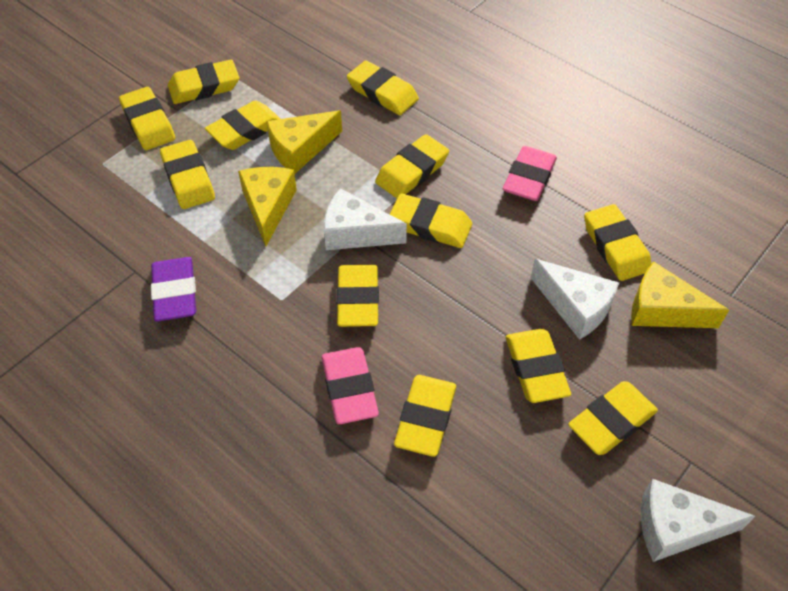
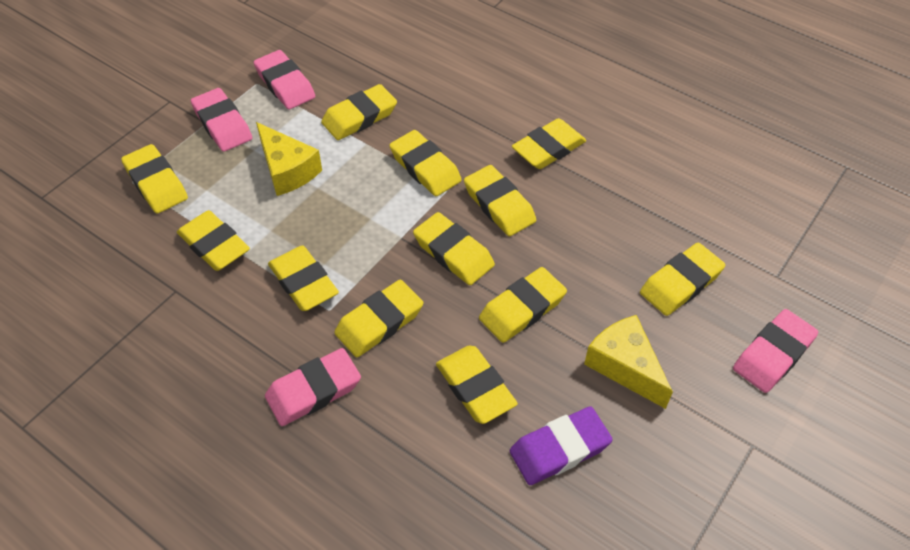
pink eraser: 2 -> 4
white cheese: 3 -> 0
yellow cheese: 3 -> 2

